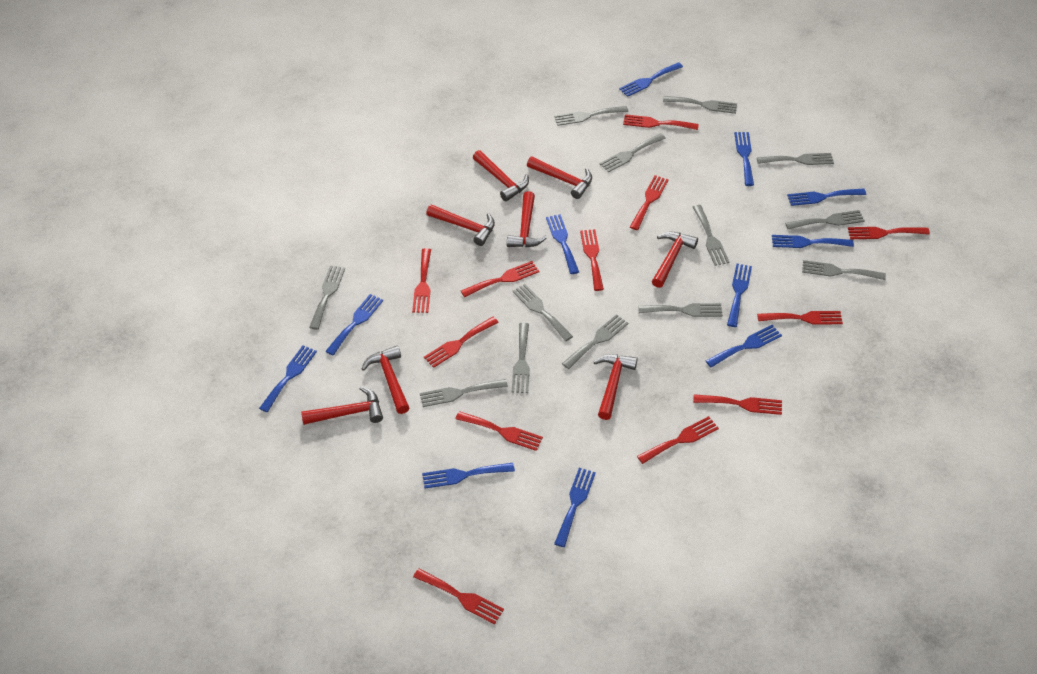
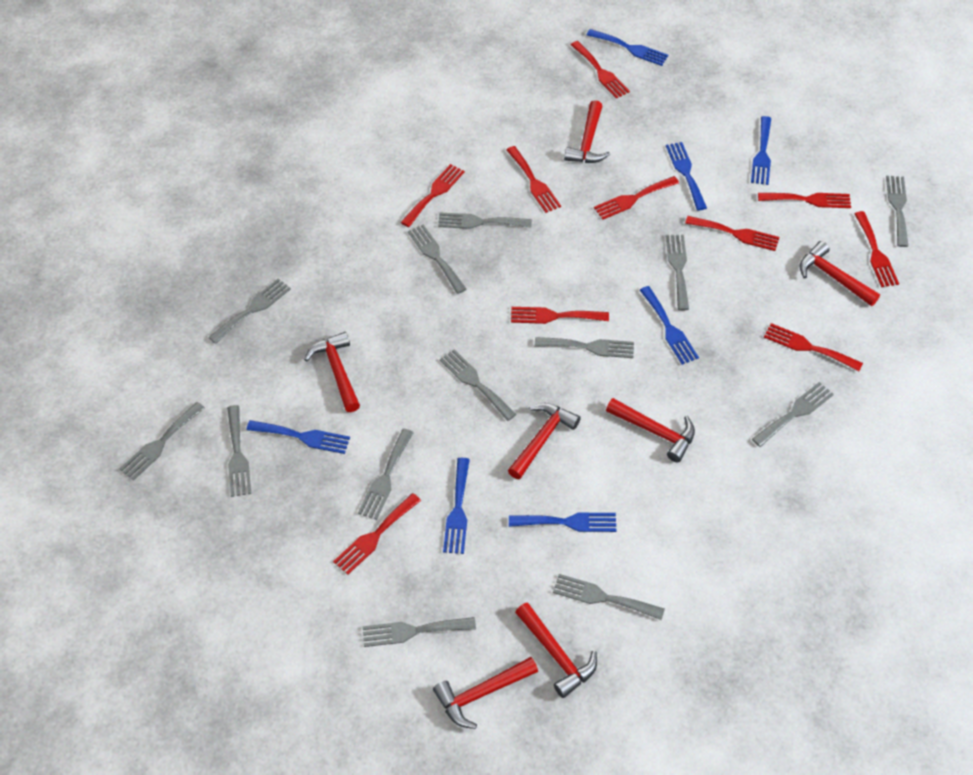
blue fork: 11 -> 7
red fork: 12 -> 10
red hammer: 8 -> 7

